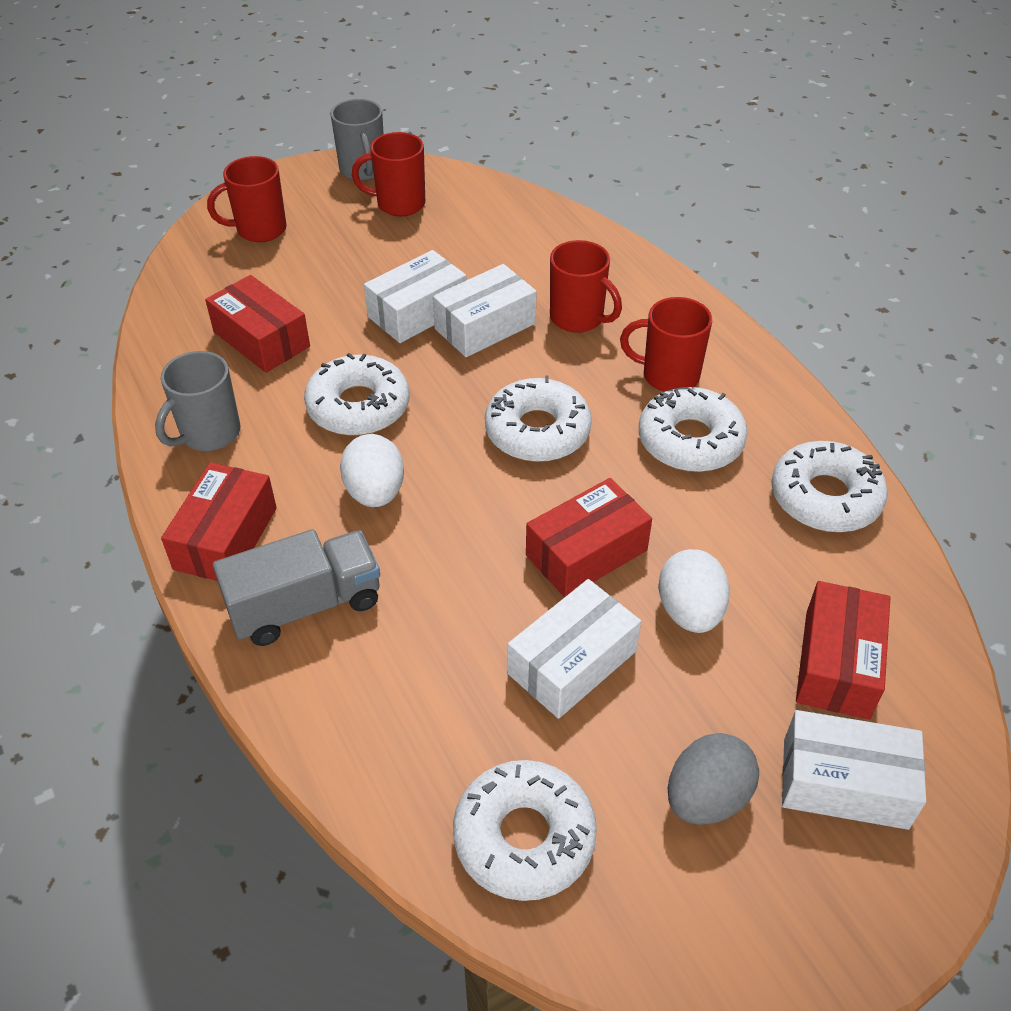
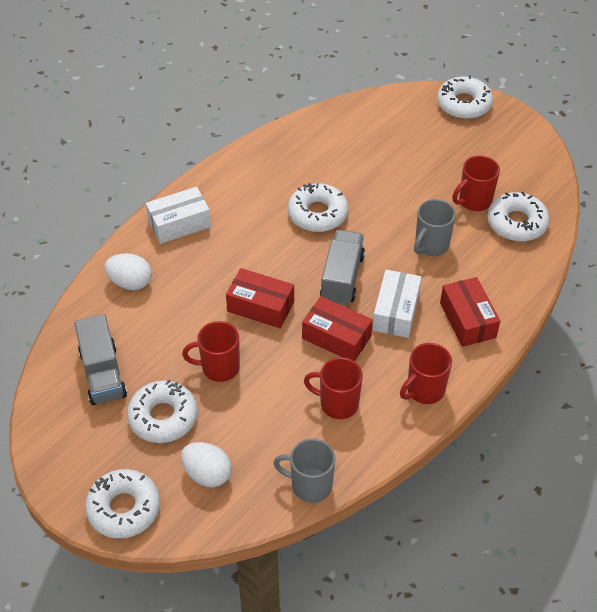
grey egg: 1 -> 0
grey truck: 1 -> 2
red box: 4 -> 3
white box: 4 -> 2

